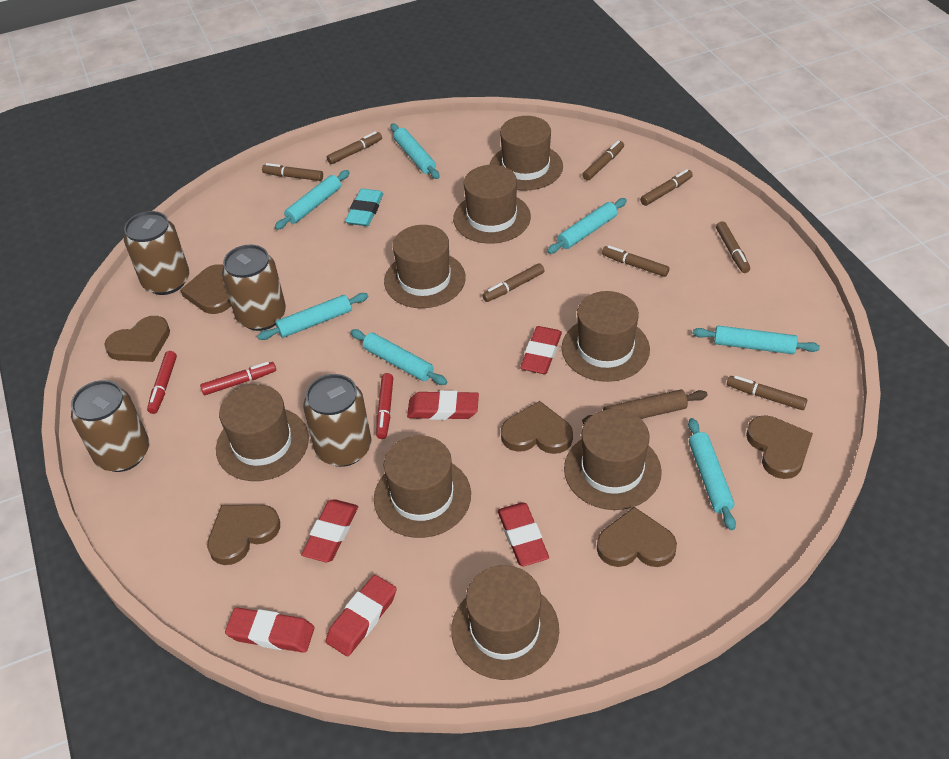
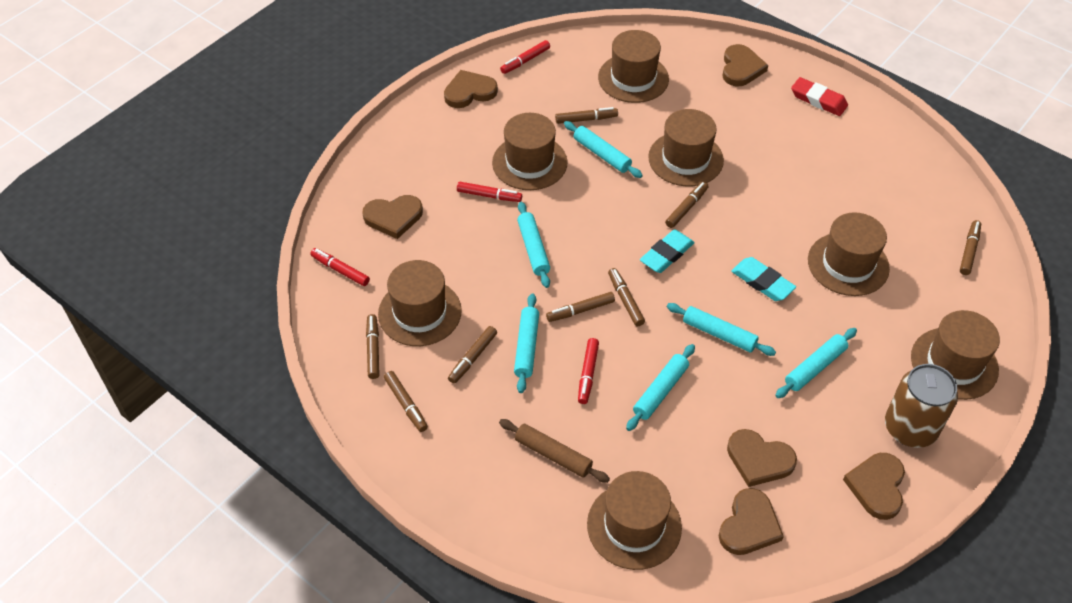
brown can: 4 -> 1
brown hat: 8 -> 7
red eraser: 6 -> 1
red marker: 3 -> 4
turquoise eraser: 1 -> 2
turquoise rolling pin: 7 -> 6

